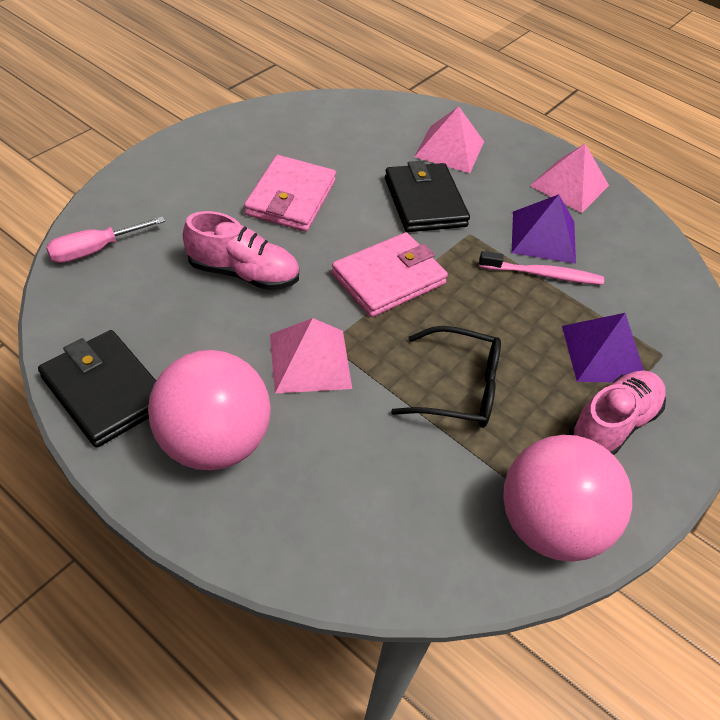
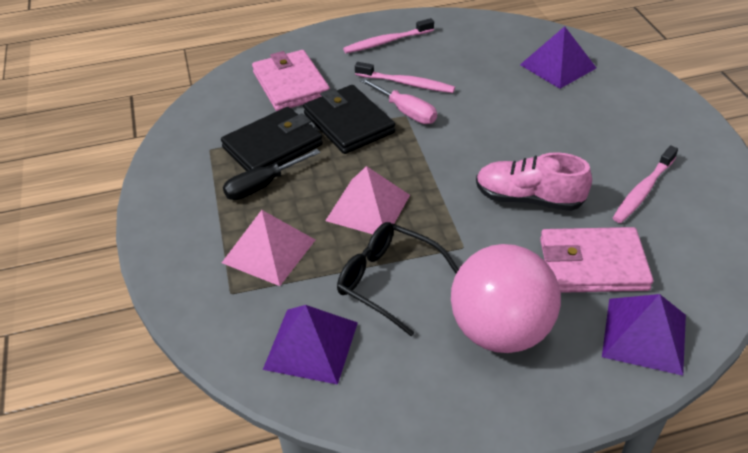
black screwdriver: 0 -> 1
pink ball: 2 -> 1
pink pyramid: 3 -> 2
pink shoe: 2 -> 1
pink toothbrush: 1 -> 3
purple pyramid: 2 -> 3

